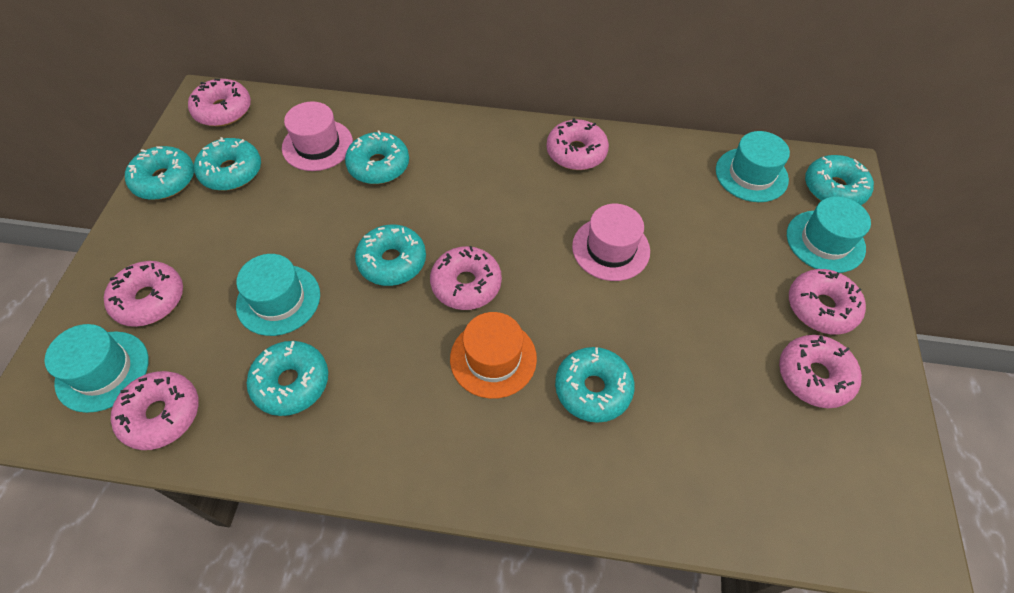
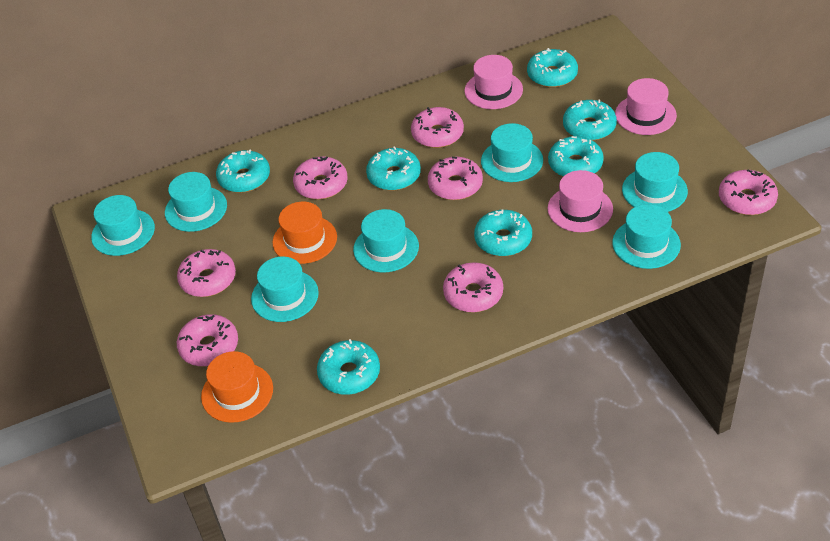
orange hat: 1 -> 2
pink hat: 2 -> 3
turquoise hat: 4 -> 7

